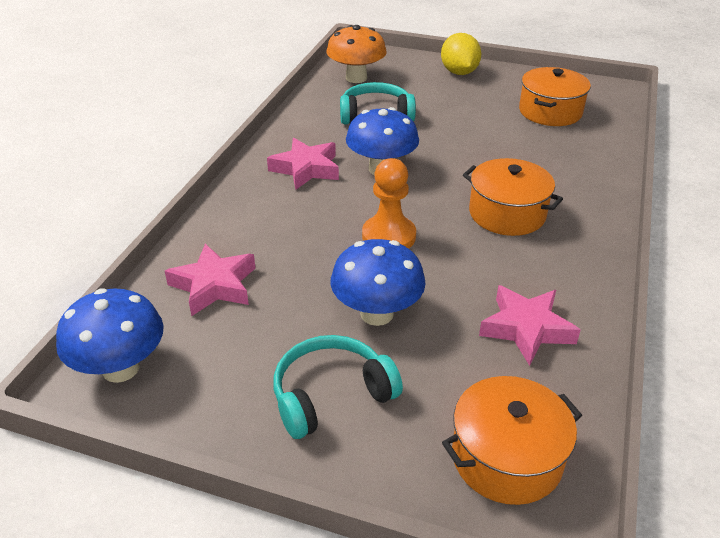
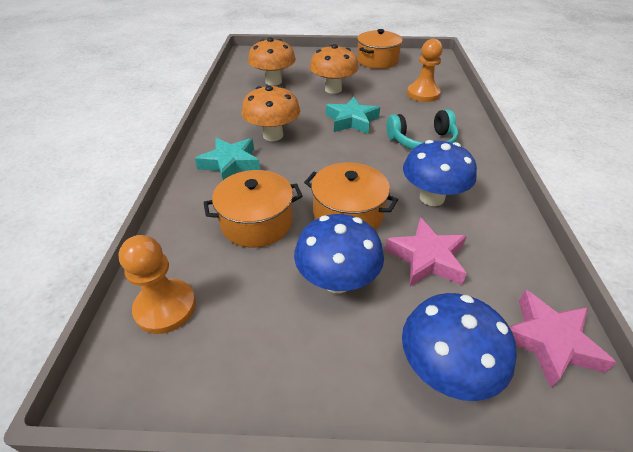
orange mushroom: 1 -> 3
orange pawn: 1 -> 2
pink star: 3 -> 2
turquoise headphones: 2 -> 1
turquoise star: 0 -> 2
yellow lemon: 1 -> 0

